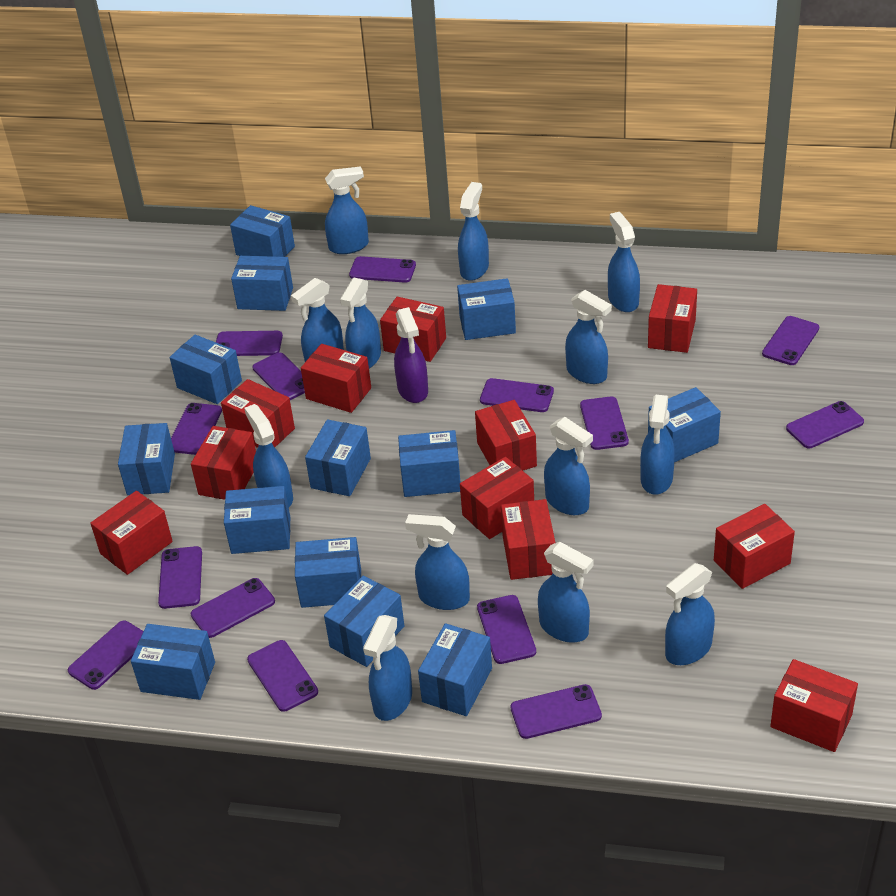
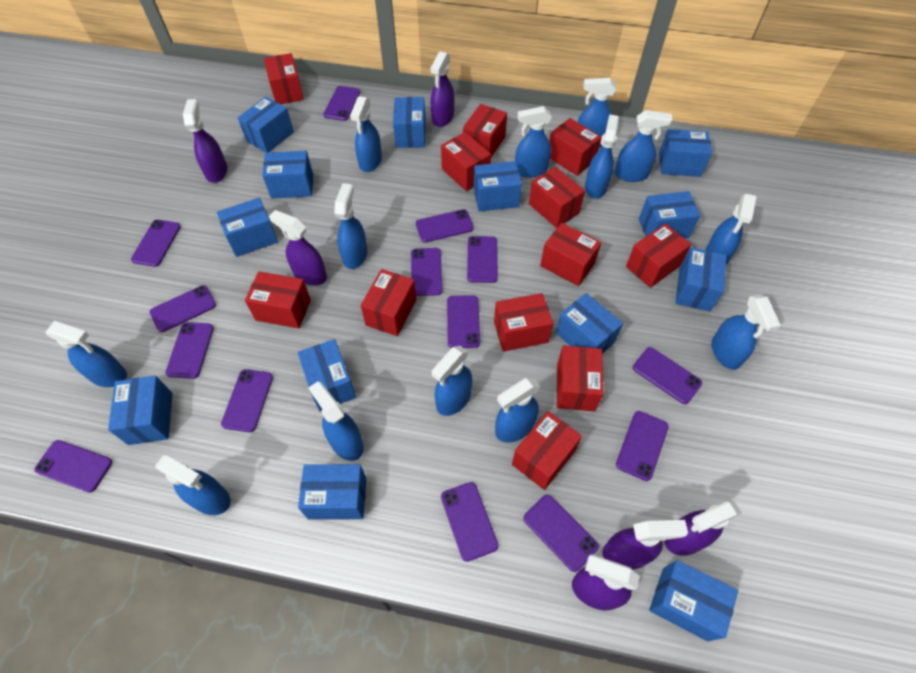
purple spray bottle: 1 -> 6
red box: 11 -> 12

